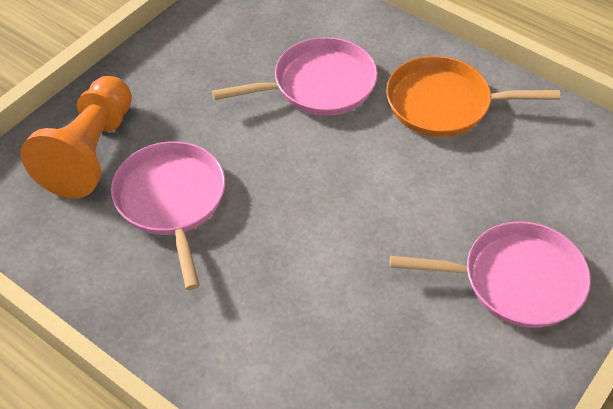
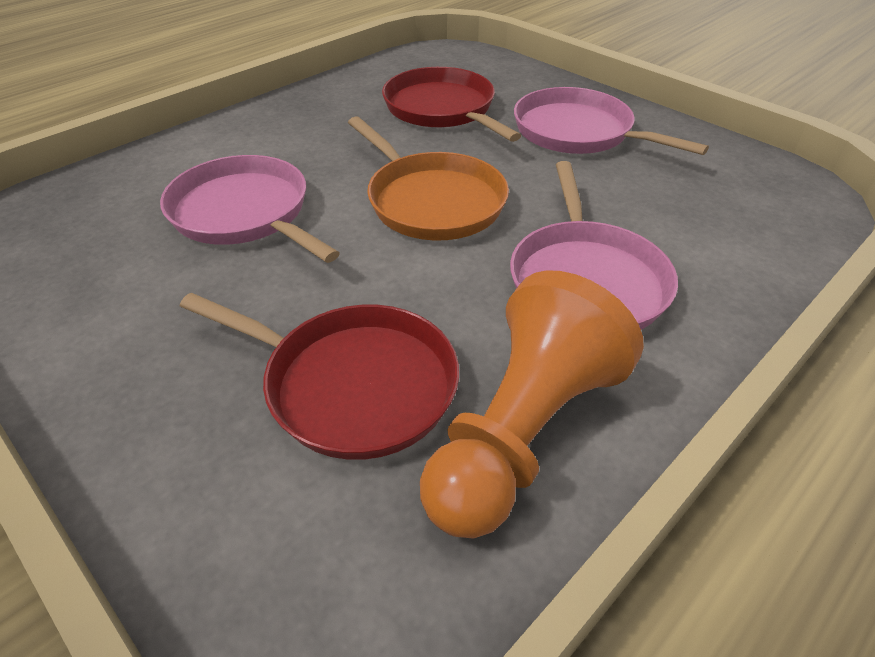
red pan: 0 -> 2

